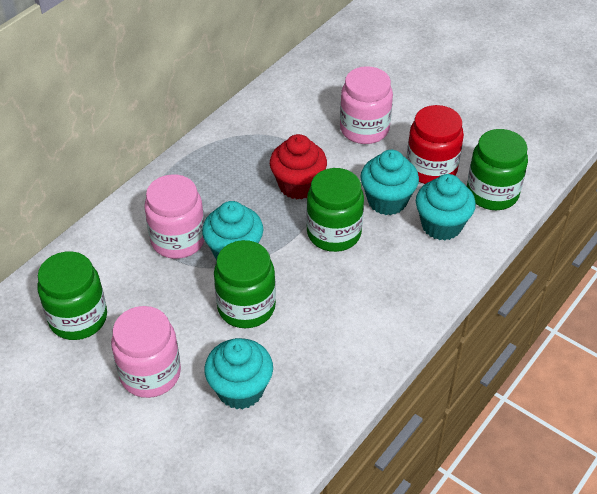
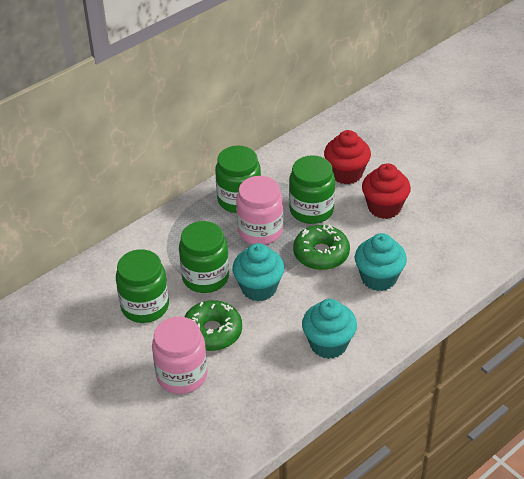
green donut: 0 -> 2
pink jar: 3 -> 2
red cupcake: 1 -> 2
red jar: 1 -> 0
turquoise cupcake: 4 -> 3

